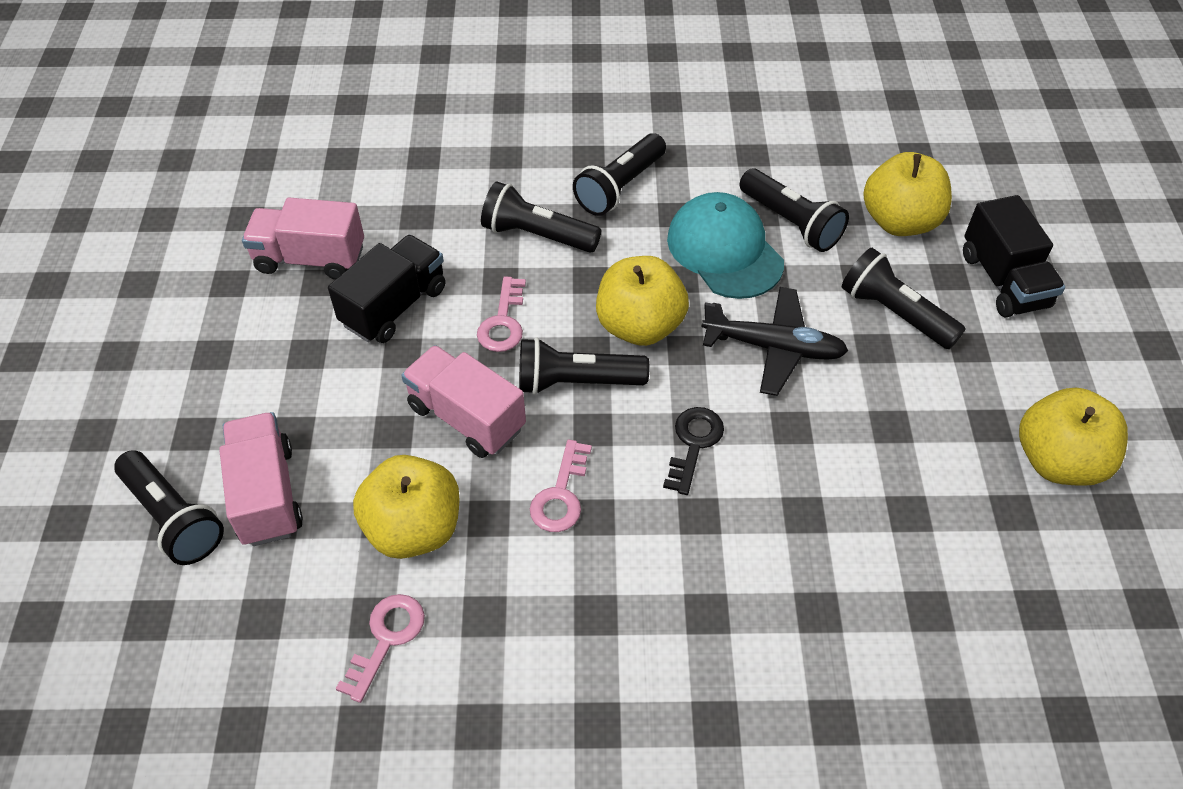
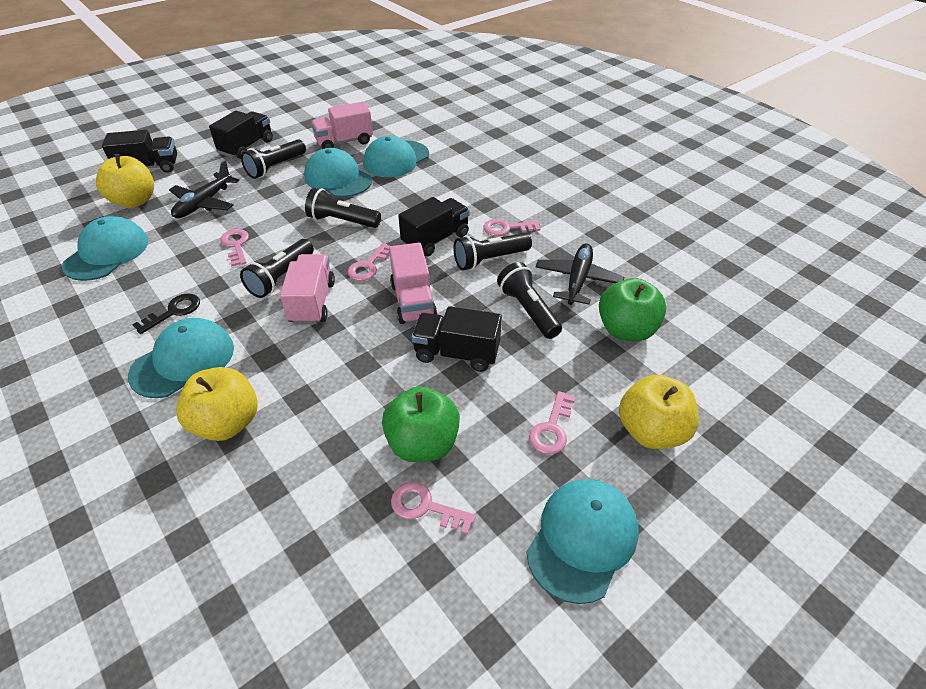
black flashlight: 6 -> 5
black plane: 1 -> 2
black truck: 2 -> 4
green apple: 0 -> 2
pink key: 3 -> 5
turquoise cap: 1 -> 5
yellow apple: 4 -> 3

